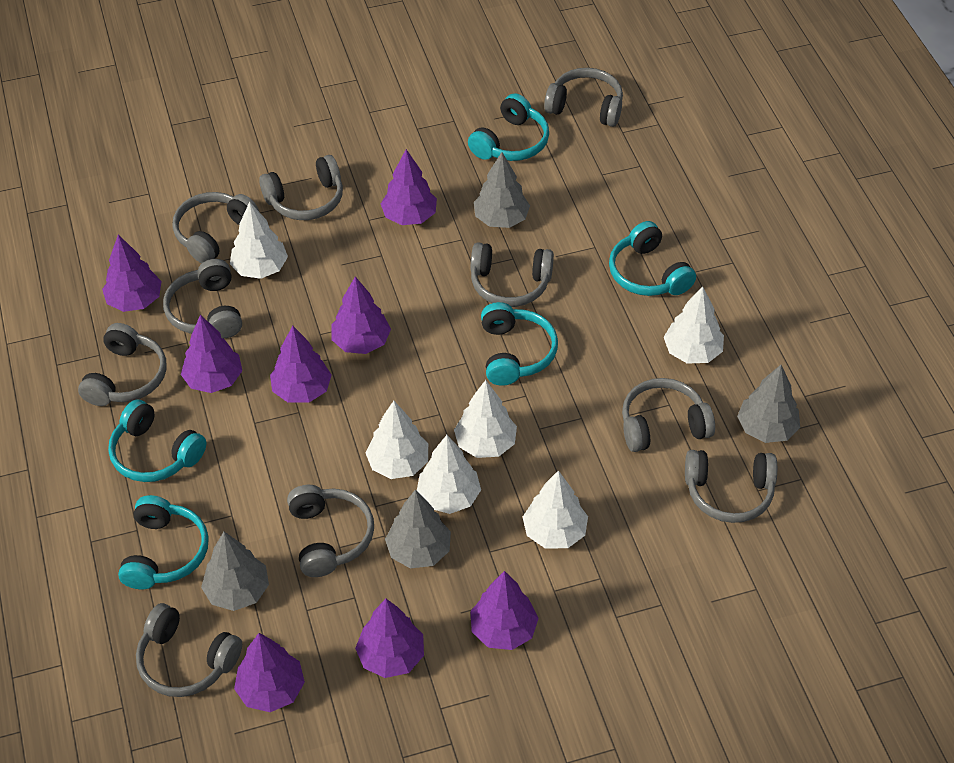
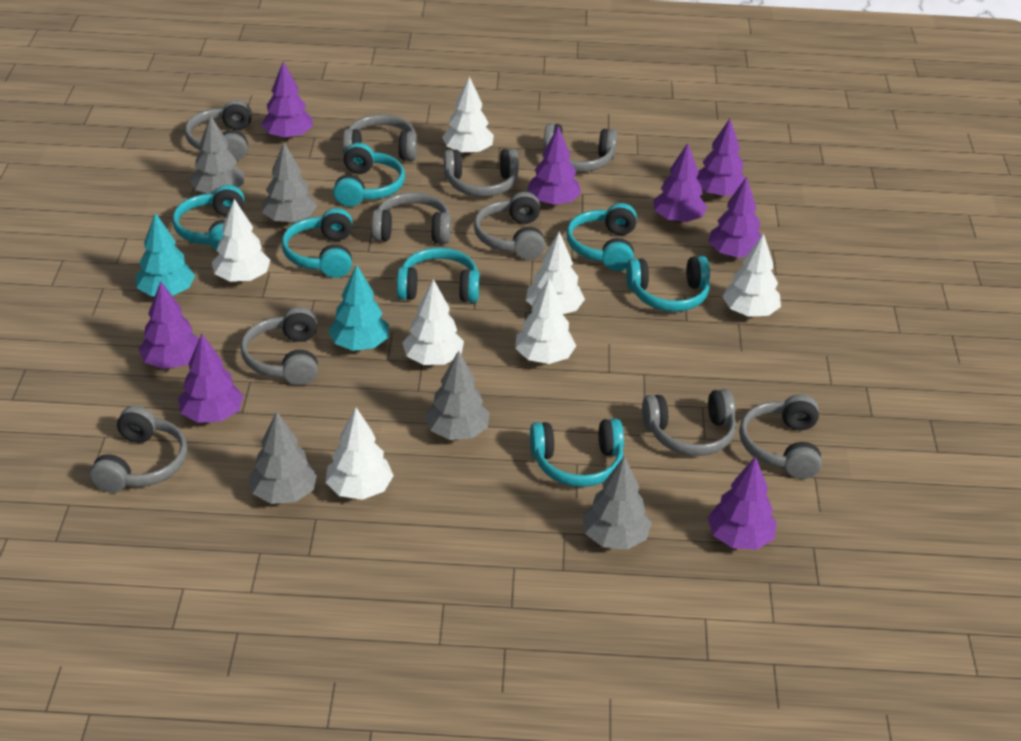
grey tree: 4 -> 5
turquoise headphones: 5 -> 7
turquoise tree: 0 -> 2
white tree: 6 -> 7

